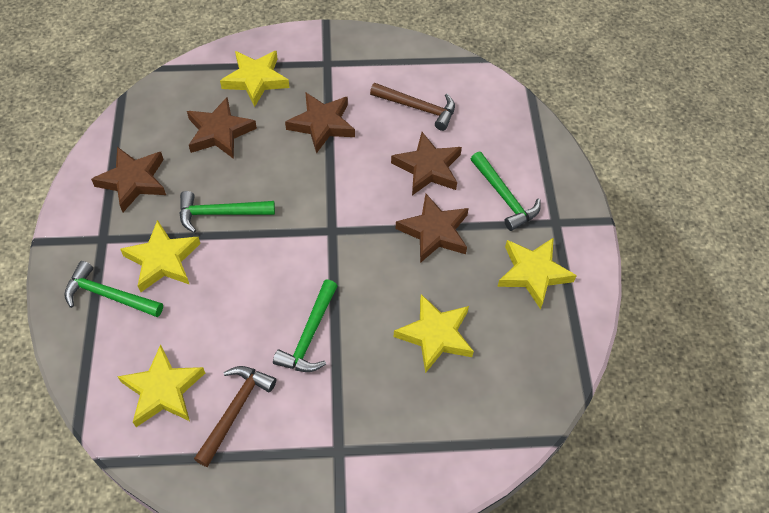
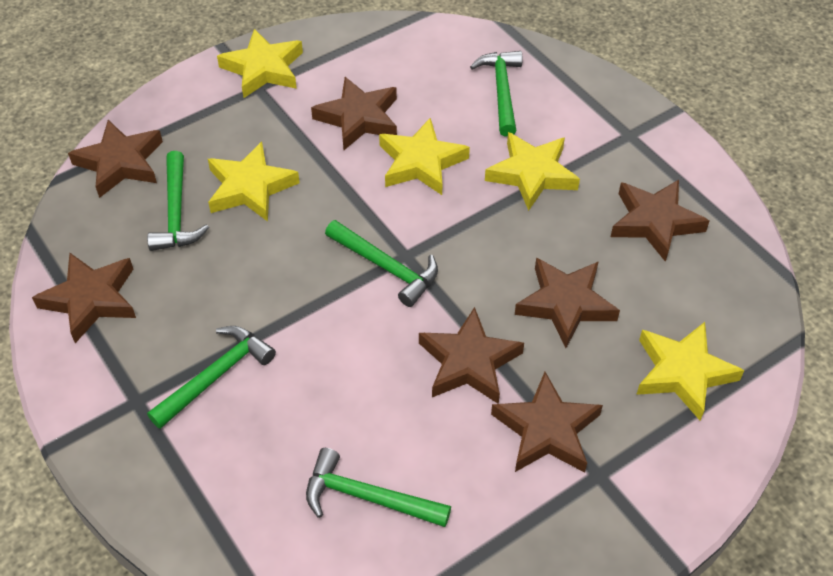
brown hammer: 2 -> 0
brown star: 5 -> 7
green hammer: 4 -> 5

